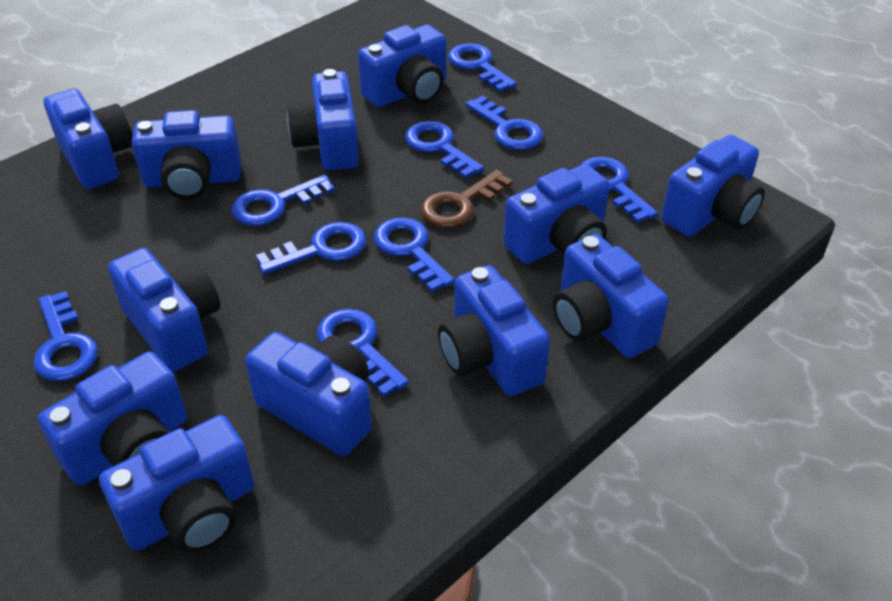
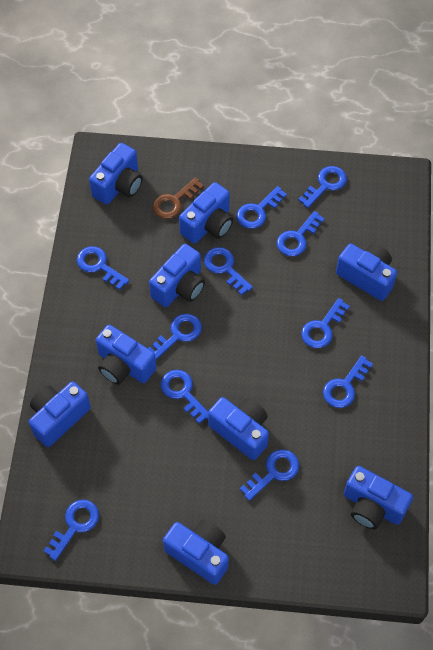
blue camera: 12 -> 9
blue key: 9 -> 11

